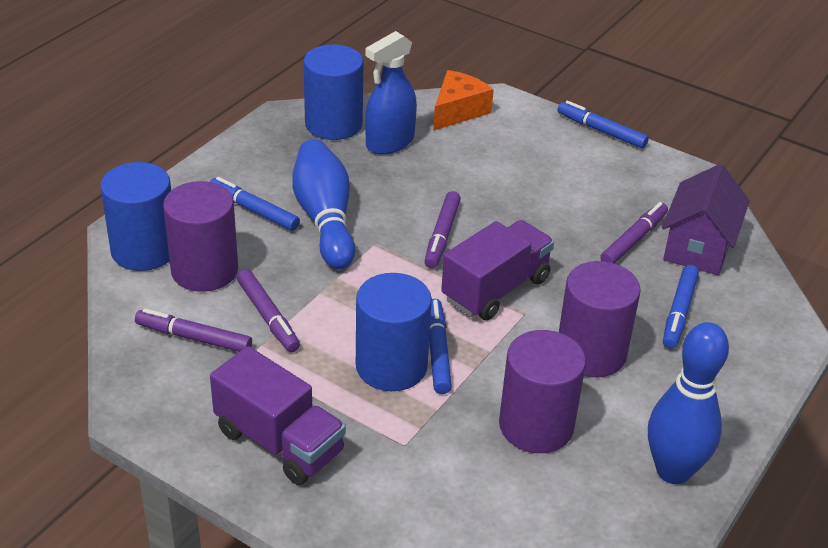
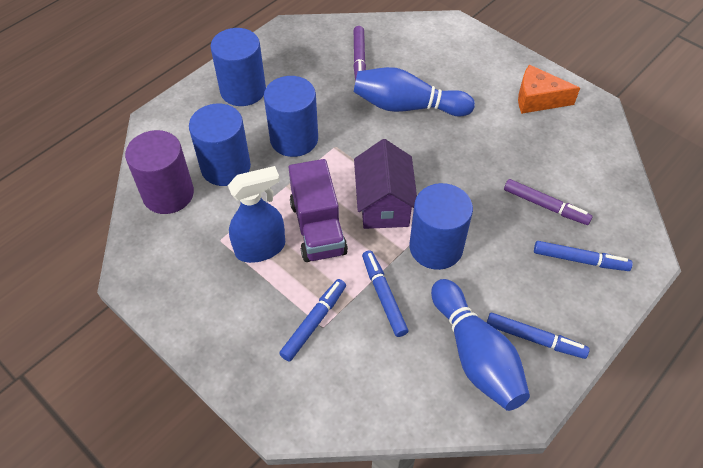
blue cylinder: 3 -> 4
purple cylinder: 3 -> 1
purple marker: 4 -> 2
purple truck: 2 -> 1

